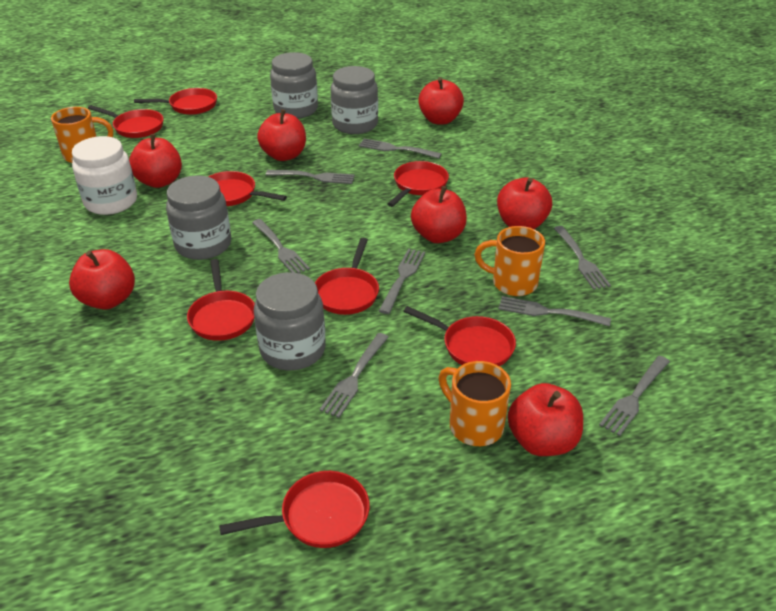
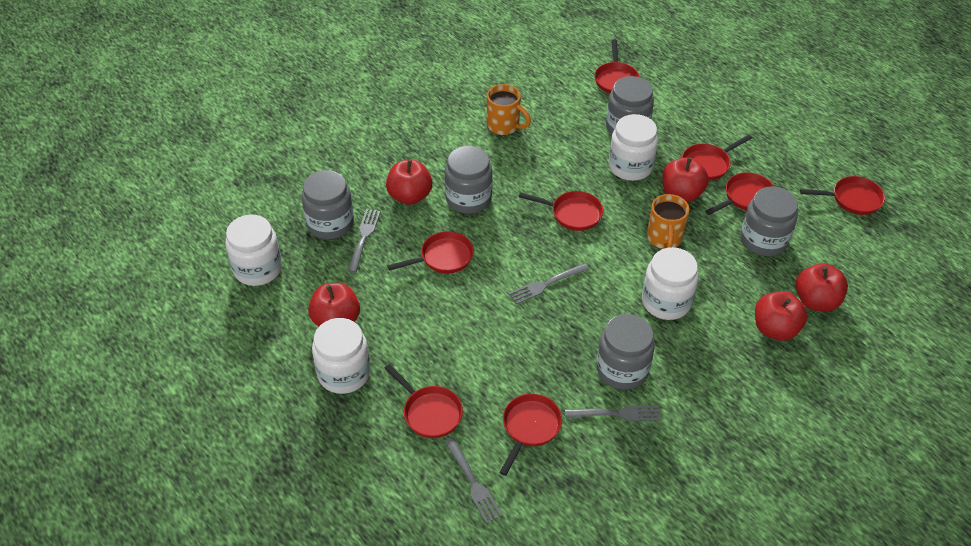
grey fork: 8 -> 4
grey jar: 4 -> 5
orange mug: 3 -> 2
red apple: 7 -> 5
white jar: 1 -> 4

